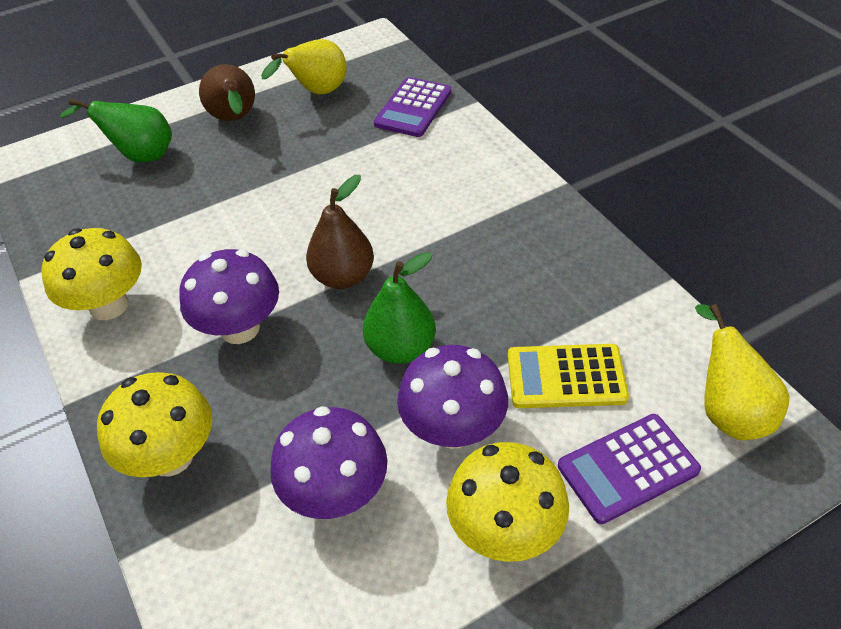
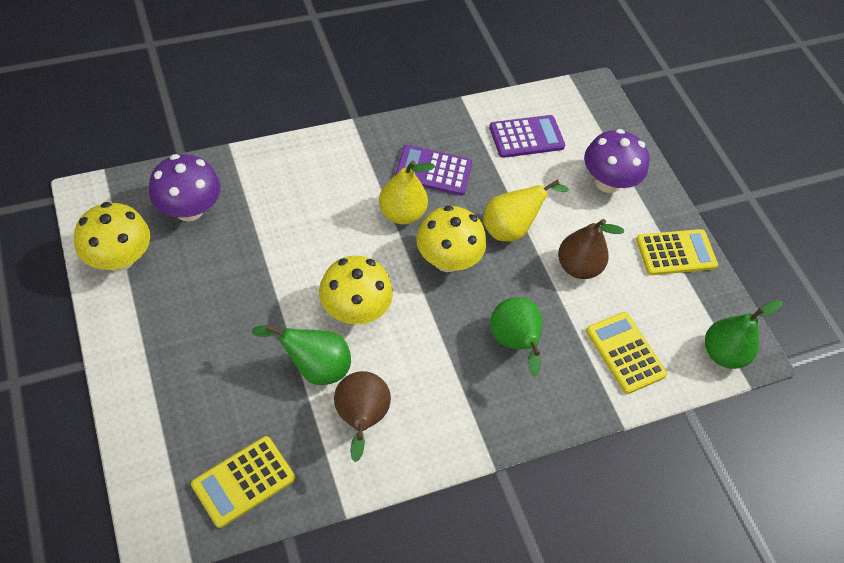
green pear: 2 -> 3
purple mushroom: 3 -> 2
yellow calculator: 1 -> 3

